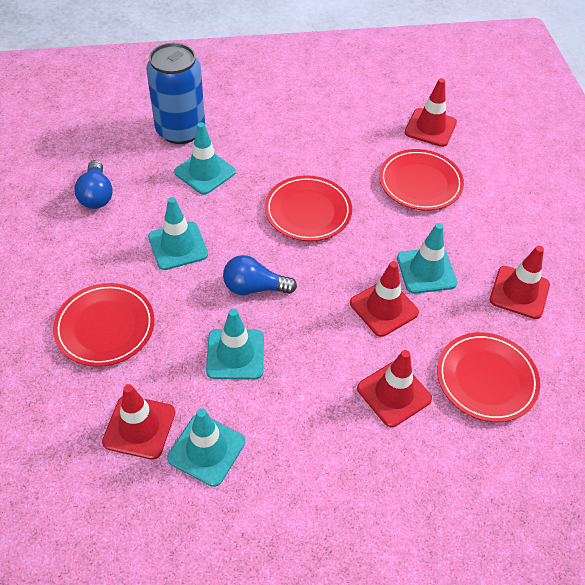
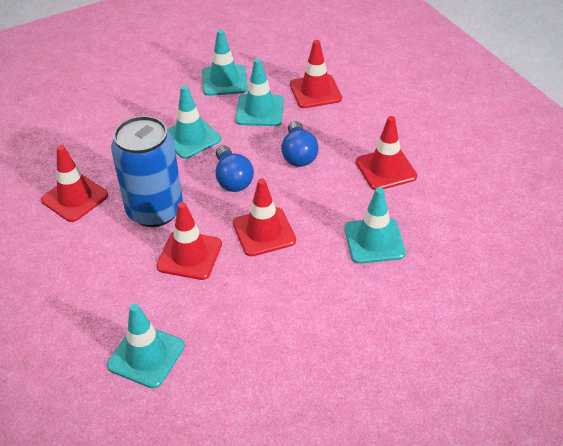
red plate: 4 -> 0

